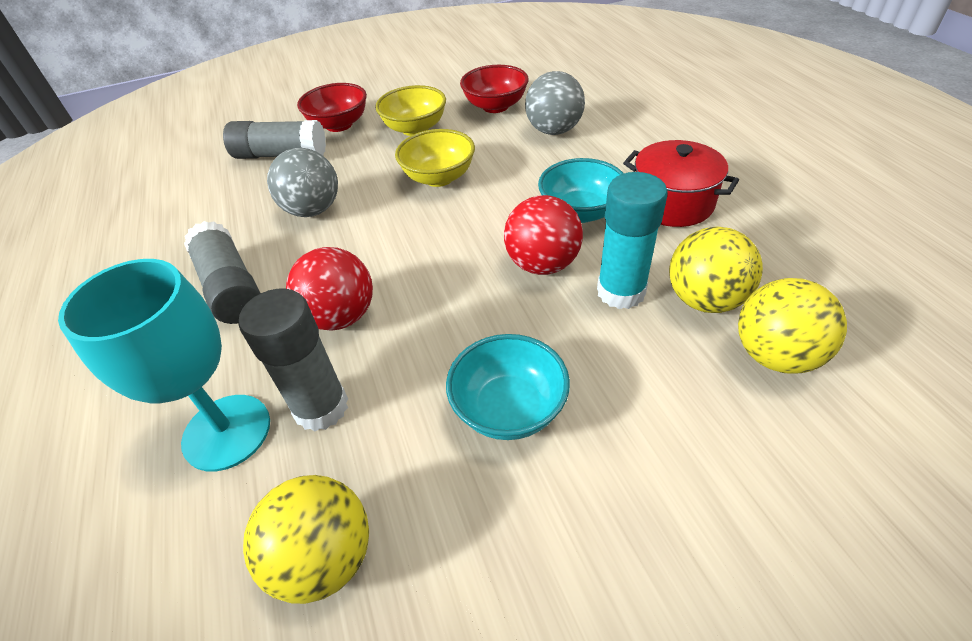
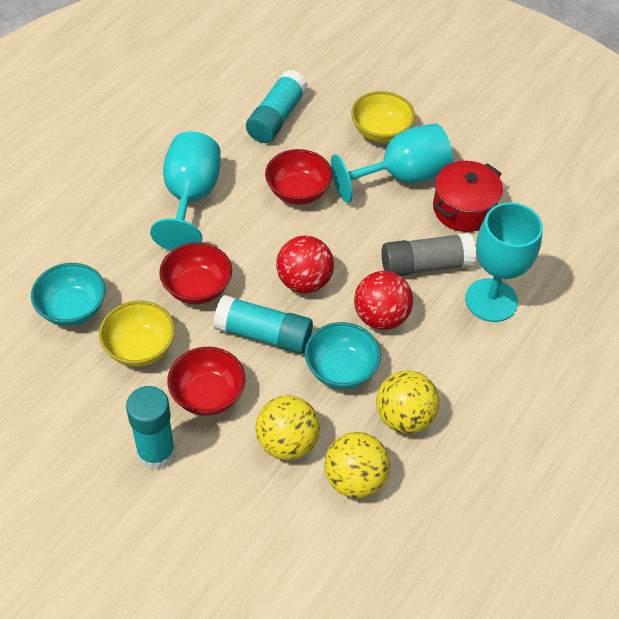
grey ball: 2 -> 0
grey glue stick: 3 -> 1
red bowl: 2 -> 3
turquoise glue stick: 1 -> 3
turquoise goblet: 1 -> 3

